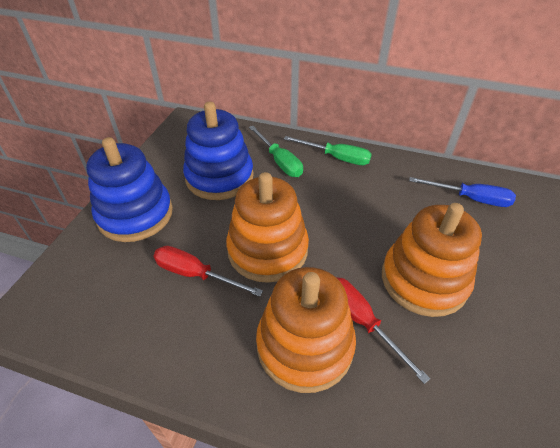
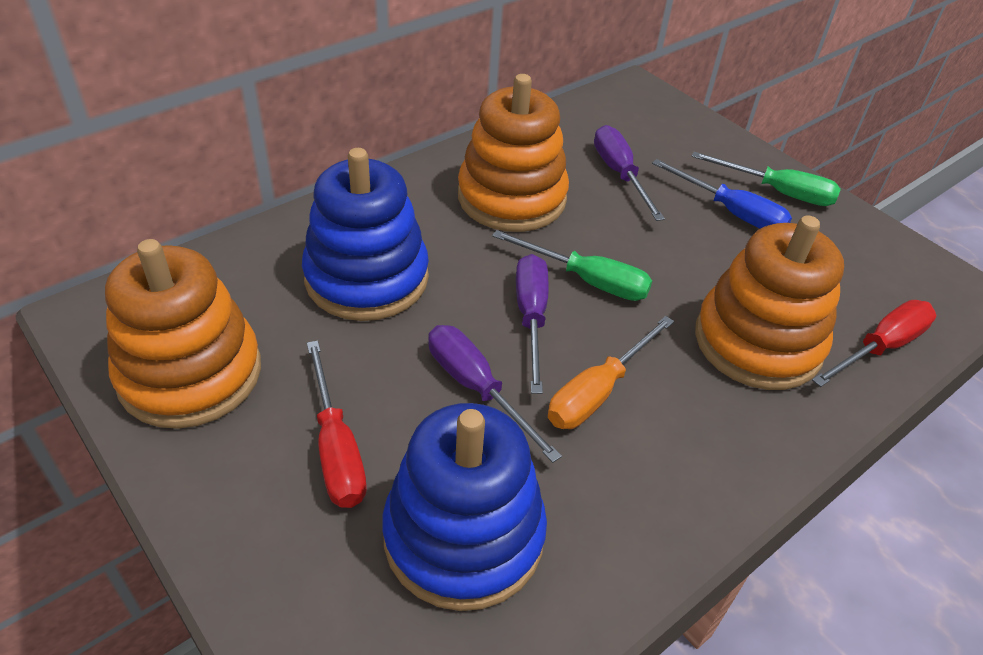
orange screwdriver: 0 -> 1
purple screwdriver: 0 -> 3

